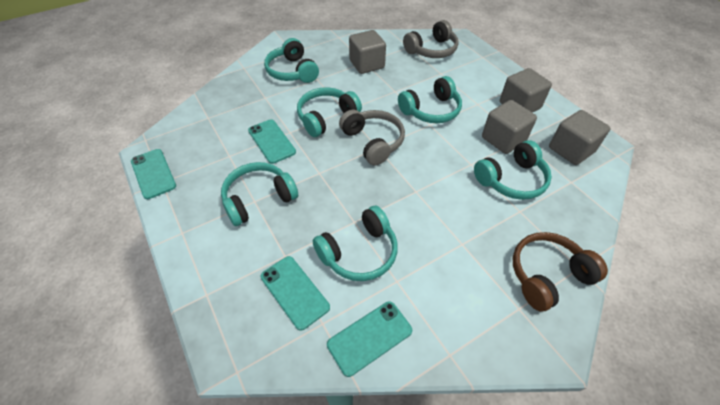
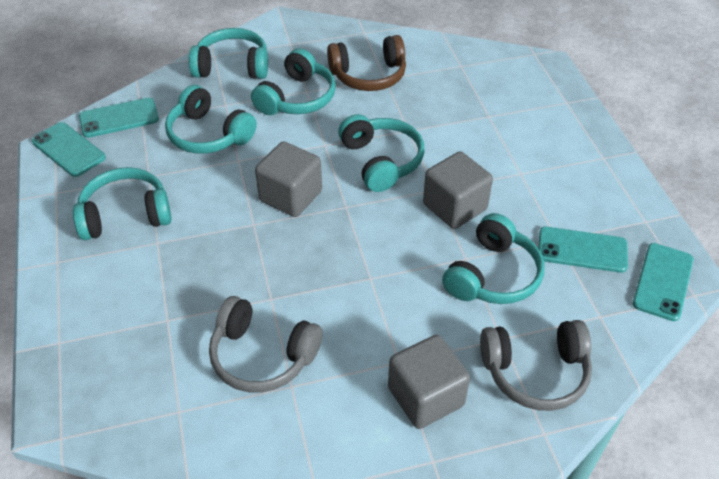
grey cube: 4 -> 3

